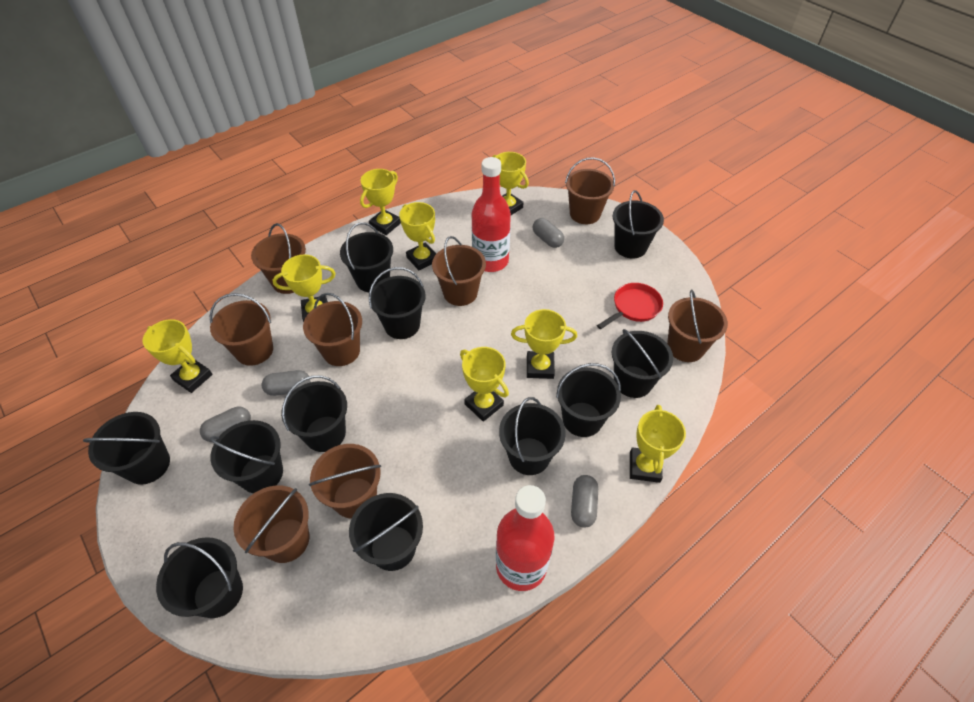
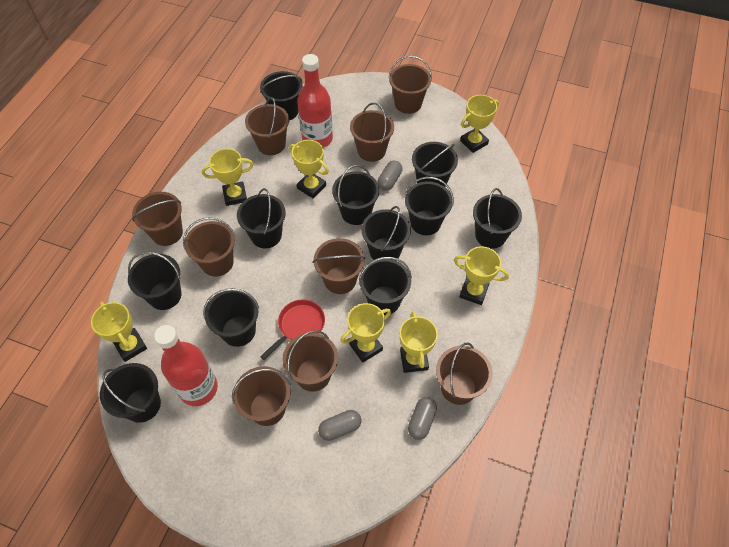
brown bucket: 8 -> 9
grey capsule: 4 -> 3
yellow trophy: 8 -> 7

